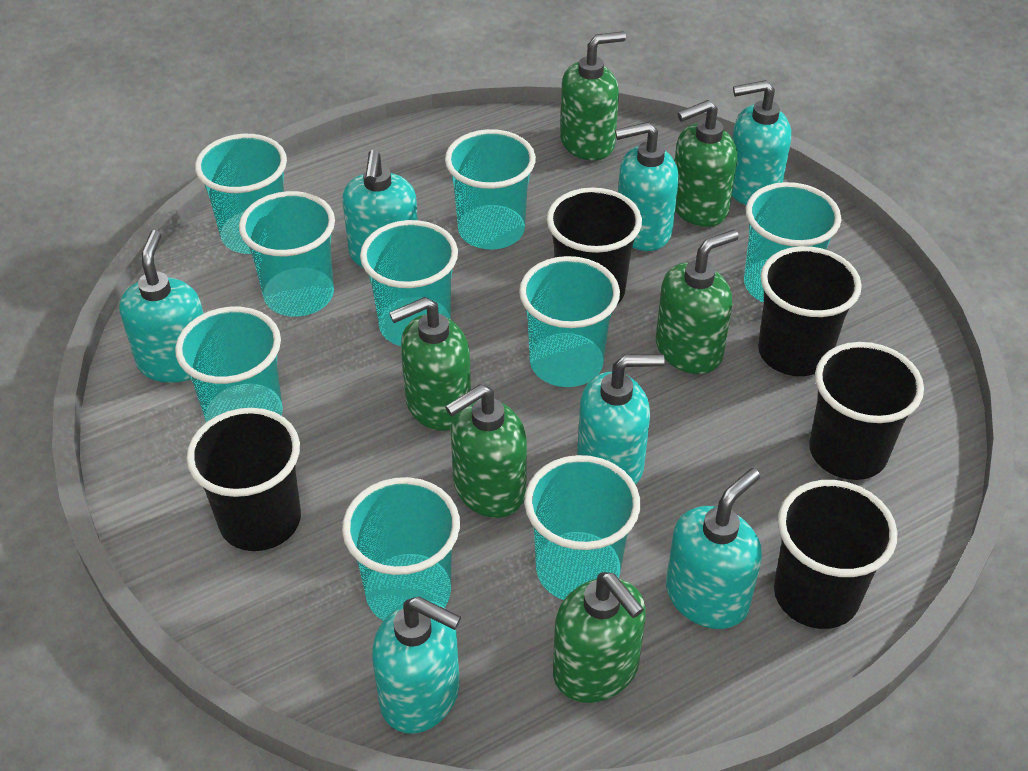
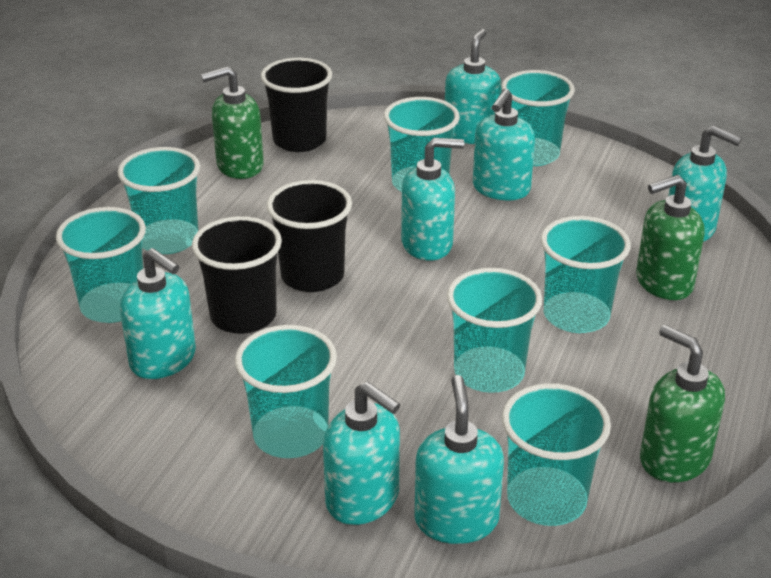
black cup: 5 -> 3
green soap dispenser: 6 -> 3
turquoise cup: 9 -> 8

